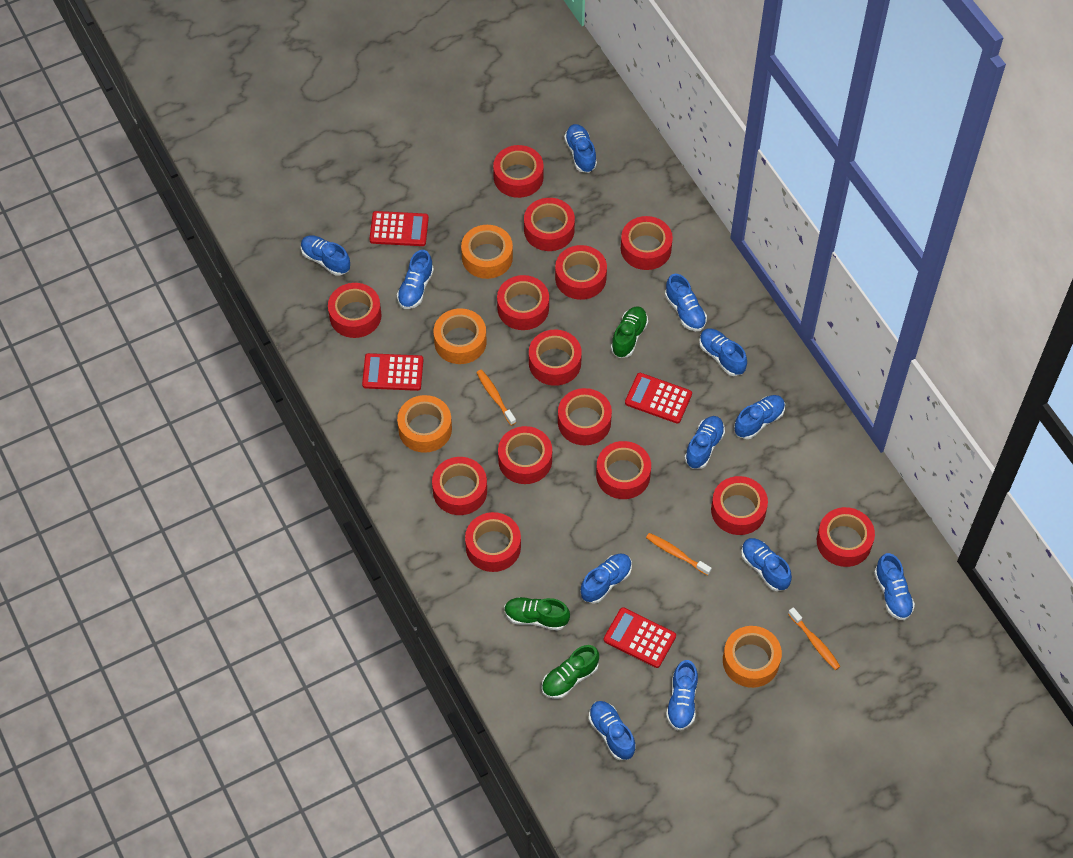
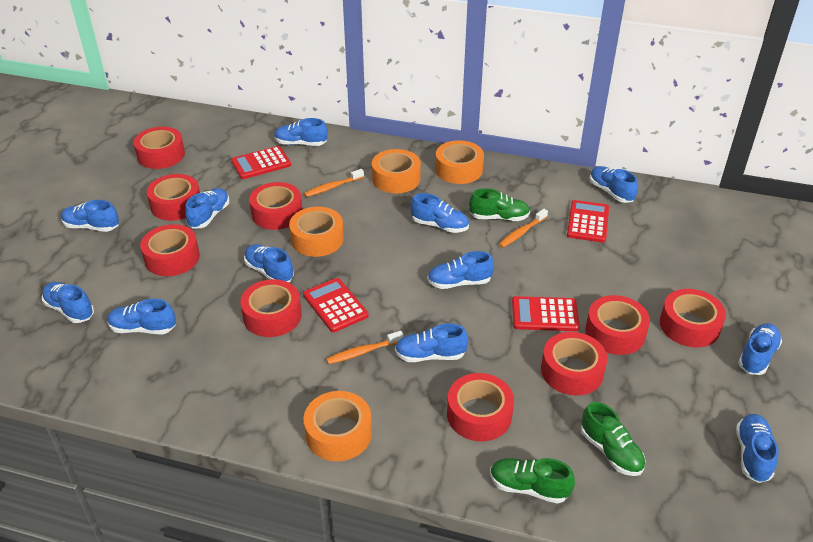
red tape: 14 -> 9

